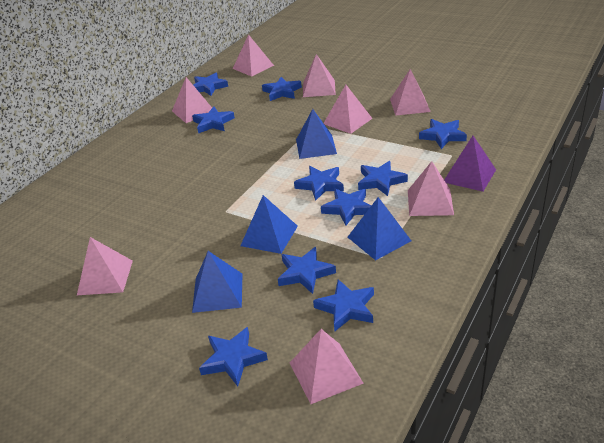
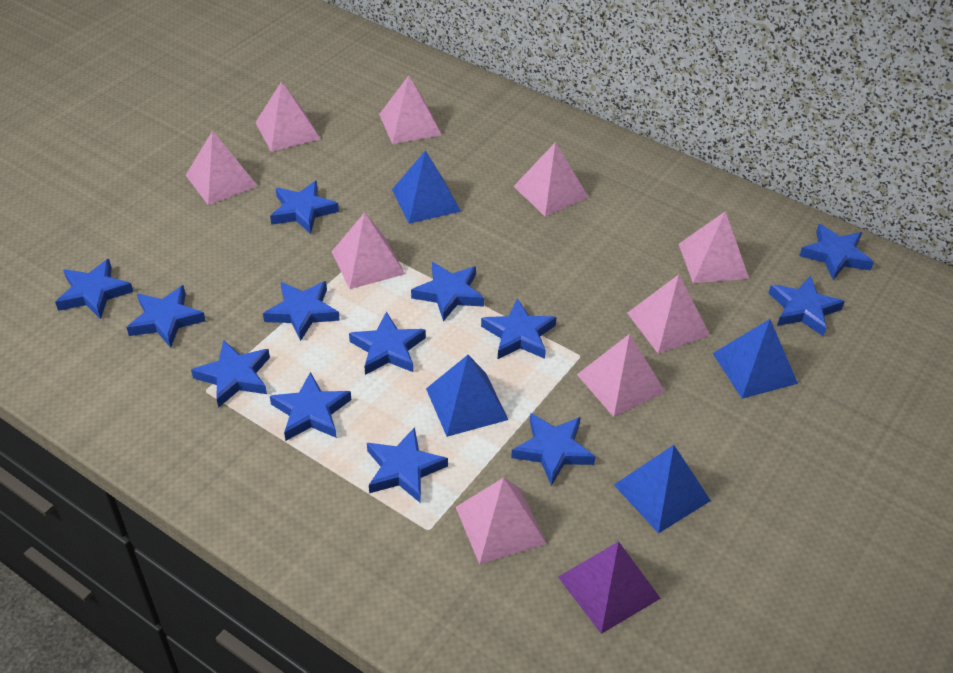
blue star: 10 -> 13
pink pyramid: 8 -> 9

